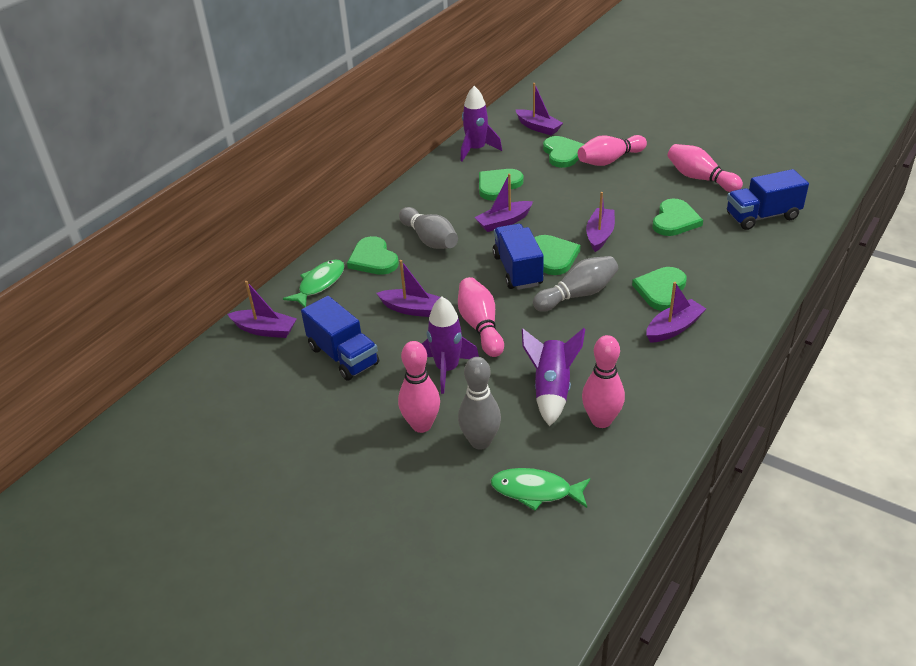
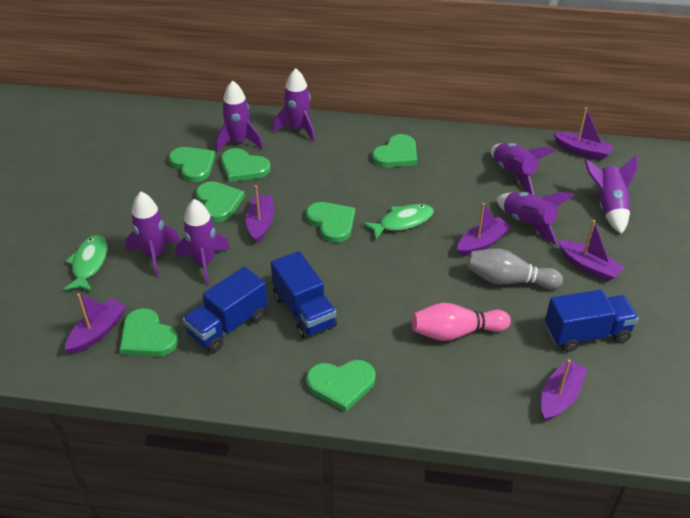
green heart: 6 -> 7
grey bowling pin: 3 -> 1
pink bowling pin: 5 -> 1
purple rocket: 3 -> 7

